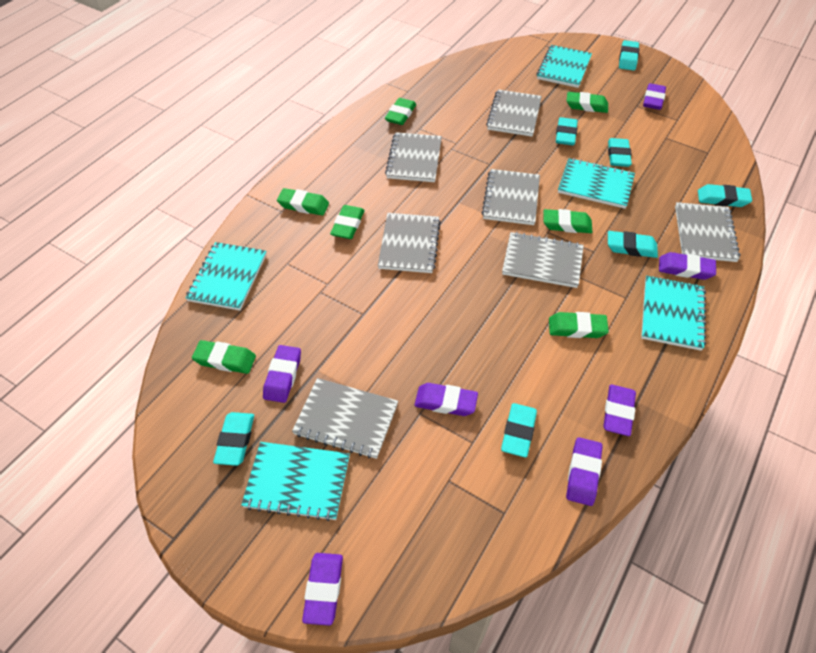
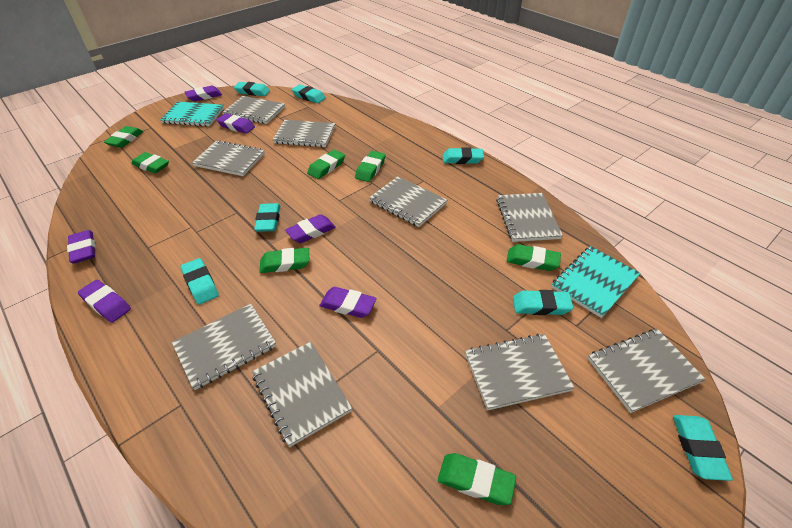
grey notebook: 7 -> 9
purple eraser: 7 -> 6
turquoise notebook: 5 -> 2

